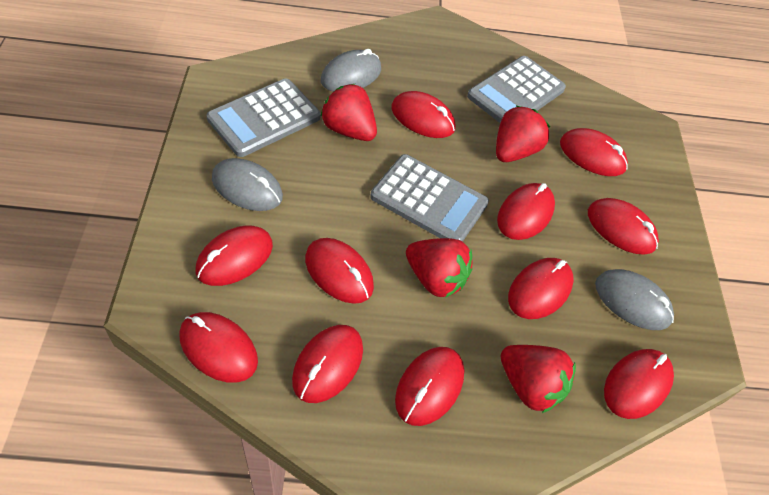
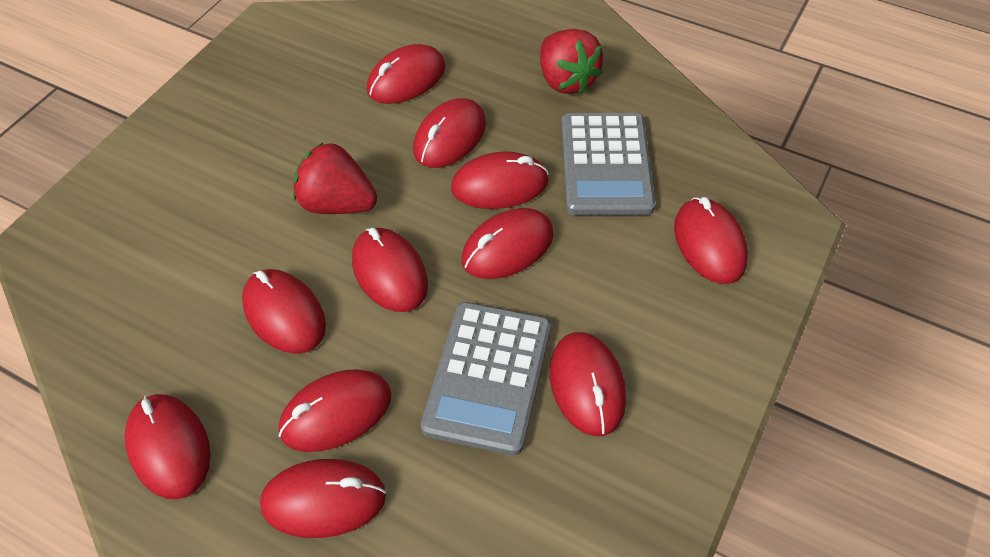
grey calculator: 3 -> 2
grey mouse: 3 -> 0
red strawberry: 4 -> 2

